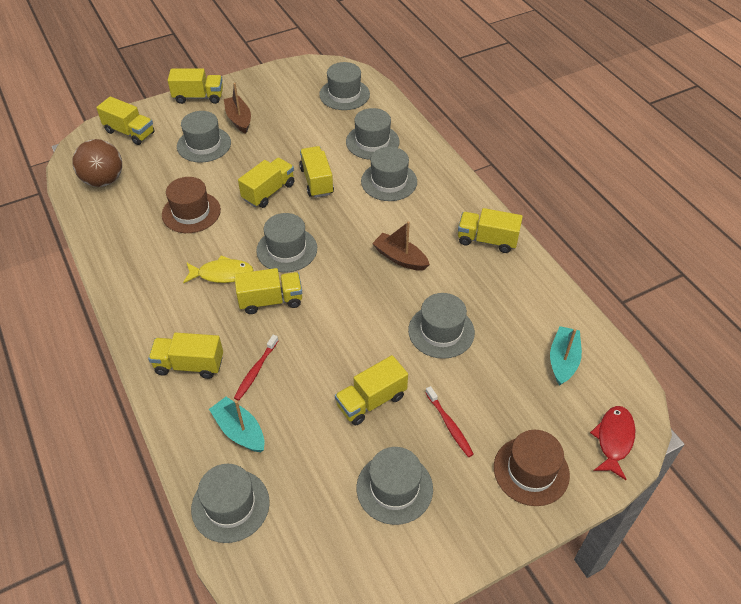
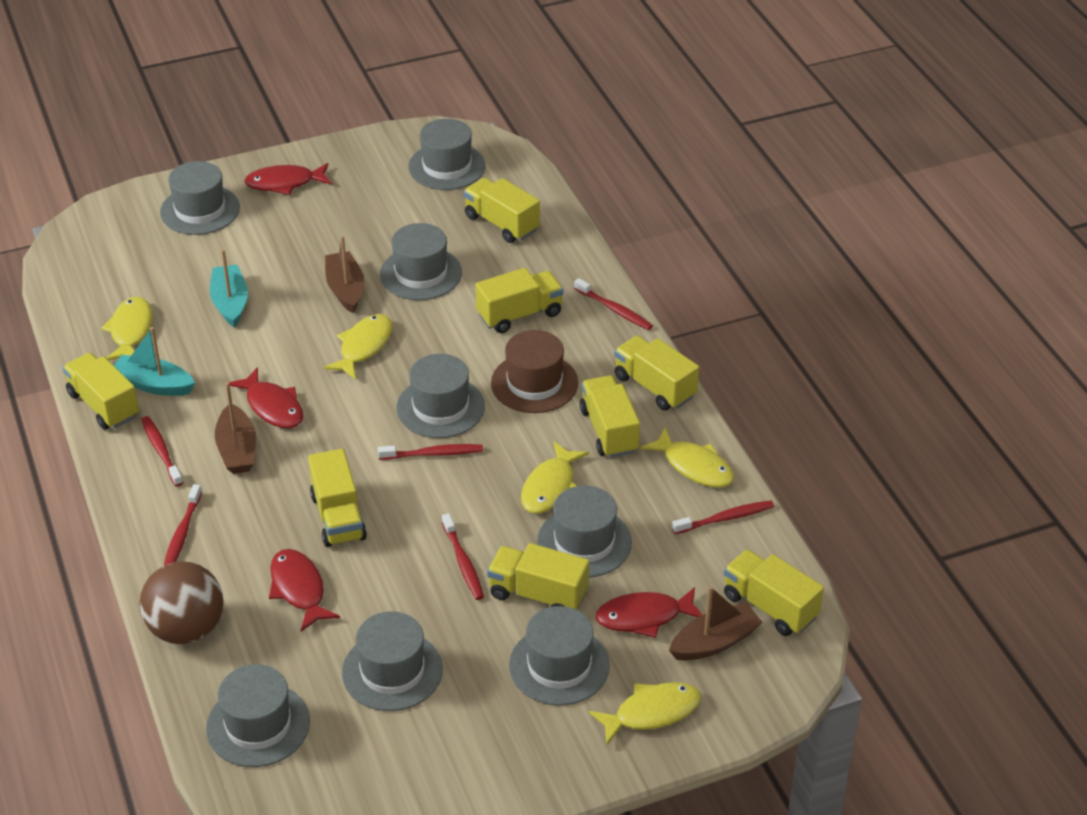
brown boat: 2 -> 3
brown hat: 2 -> 1
red fish: 1 -> 4
red toothbrush: 2 -> 6
yellow fish: 1 -> 5

